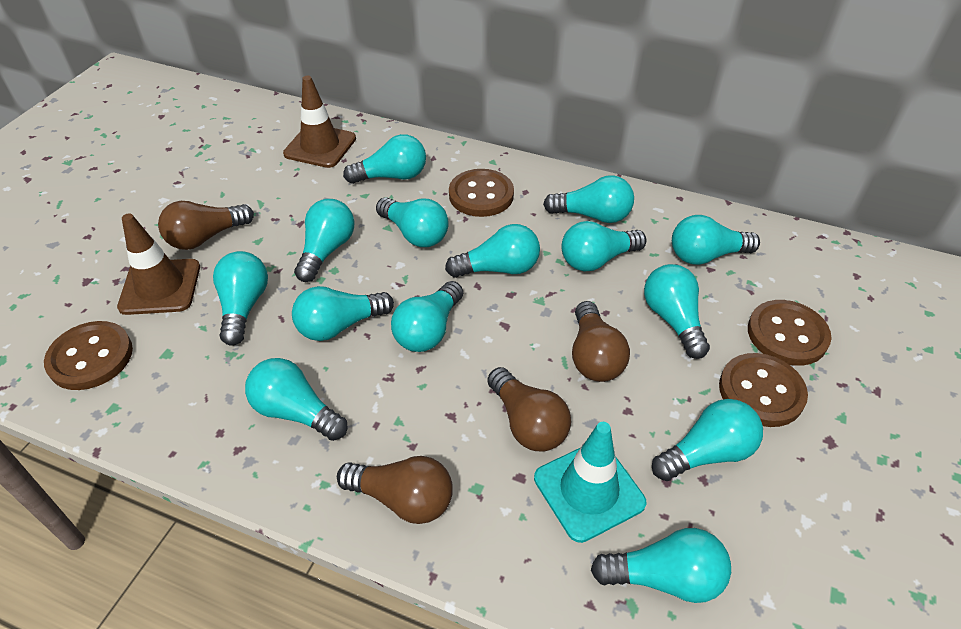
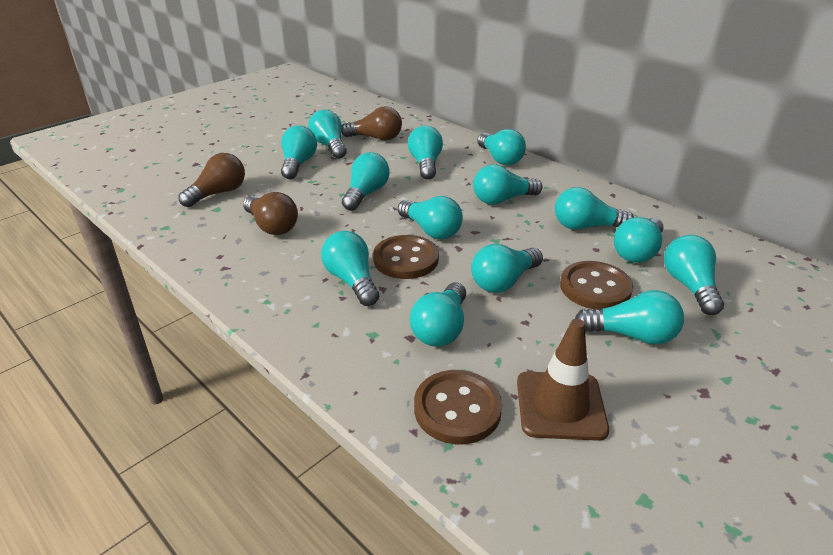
brown button: 4 -> 3
brown light bulb: 4 -> 3
brown traffic cone: 2 -> 1
turquoise traffic cone: 1 -> 0

